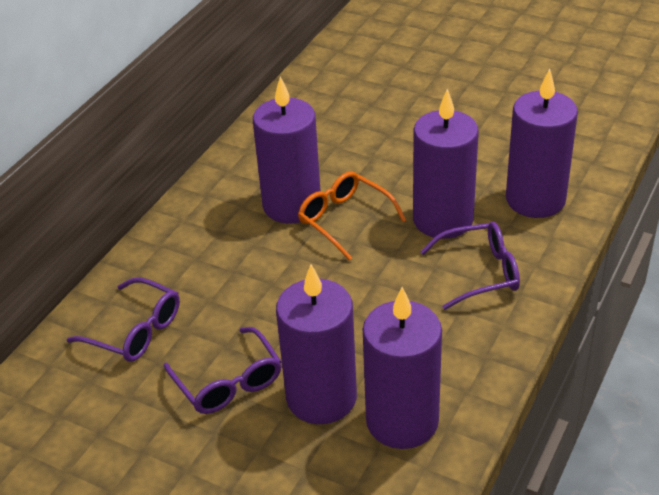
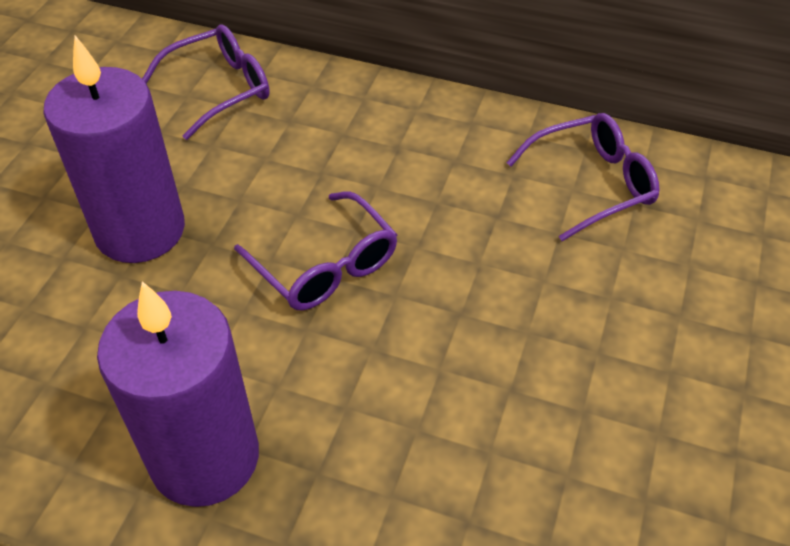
orange glasses: 1 -> 0
purple candle: 5 -> 2

